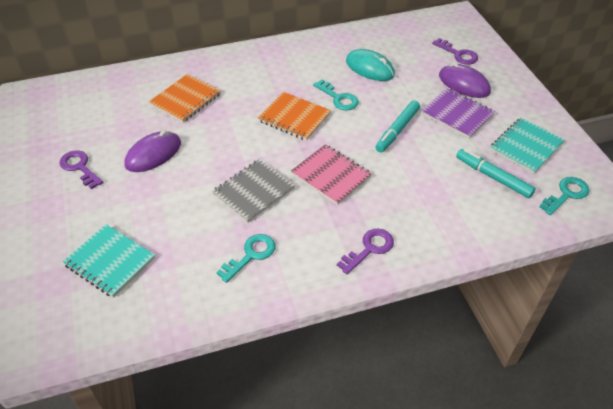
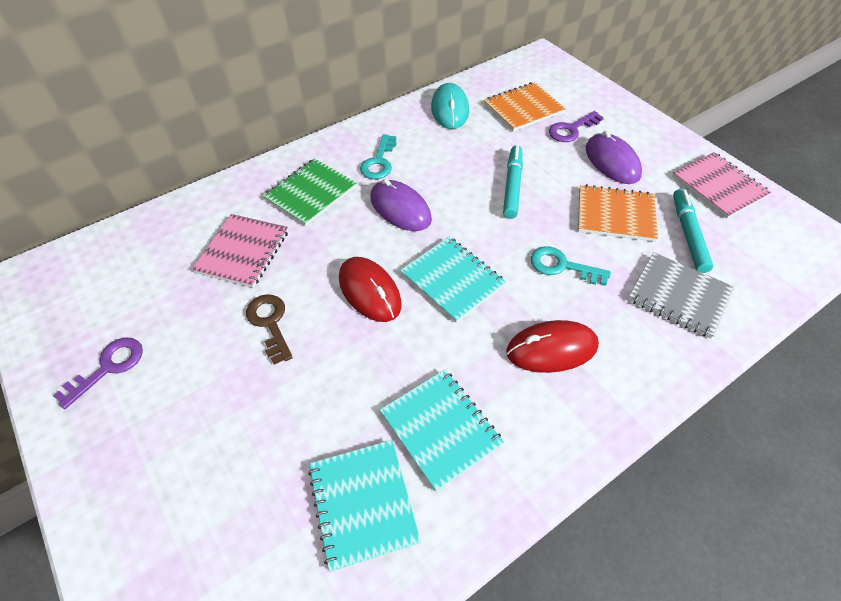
brown key: 0 -> 1
green notebook: 0 -> 1
pink notebook: 1 -> 2
purple key: 3 -> 2
purple notebook: 1 -> 0
red mouse: 0 -> 2
turquoise key: 3 -> 2
turquoise notebook: 2 -> 3

